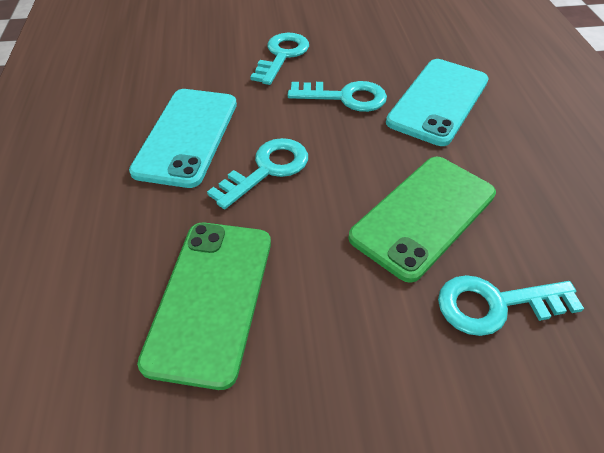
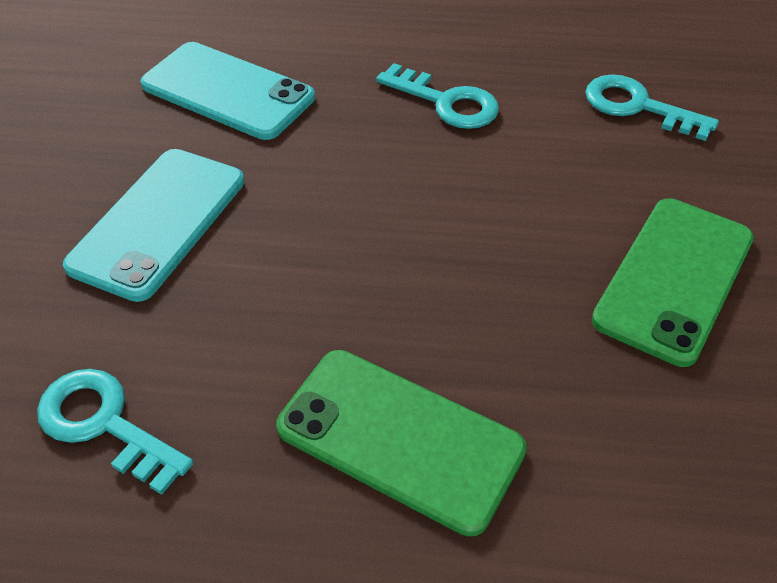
turquoise key: 4 -> 3

